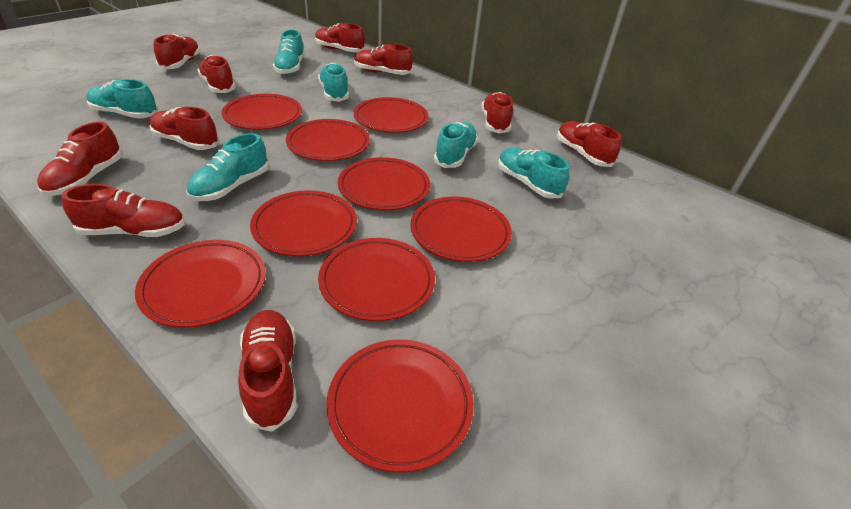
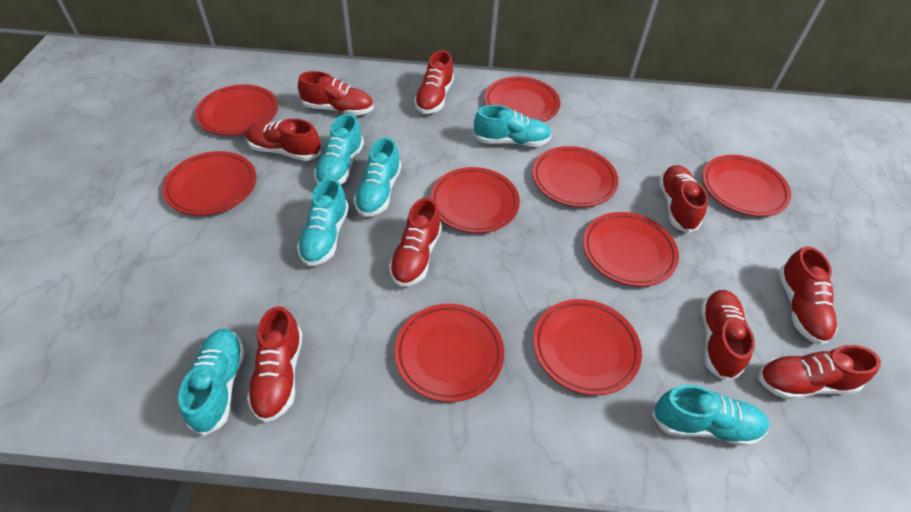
red shoe: 10 -> 9

